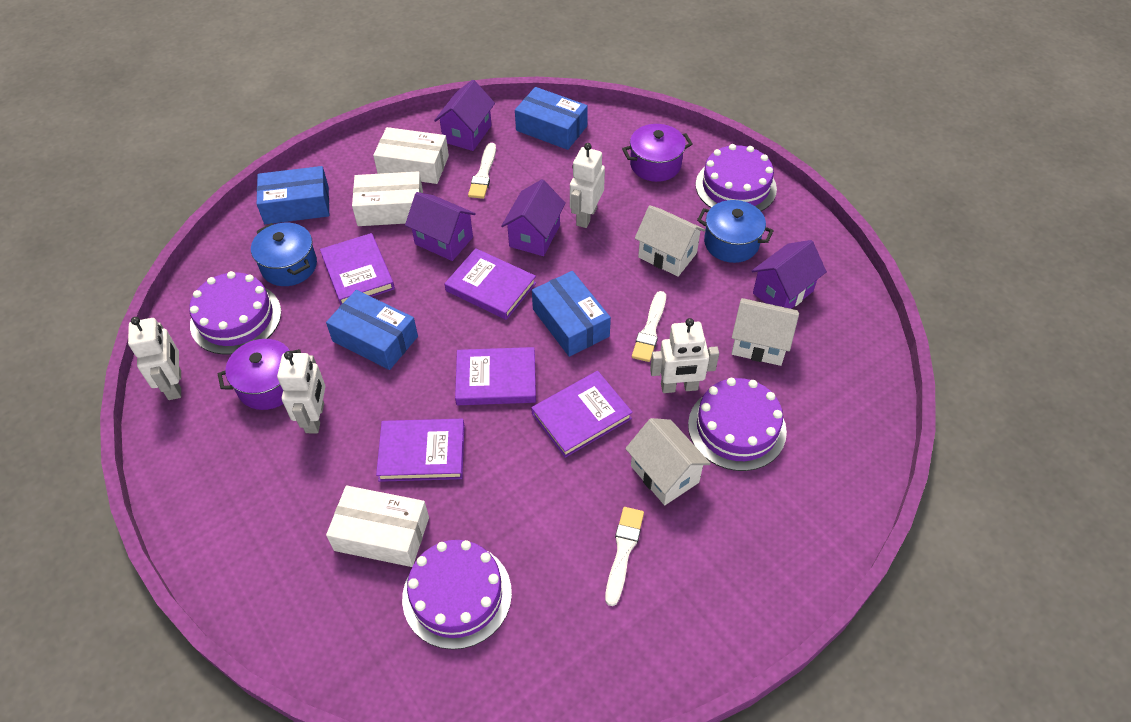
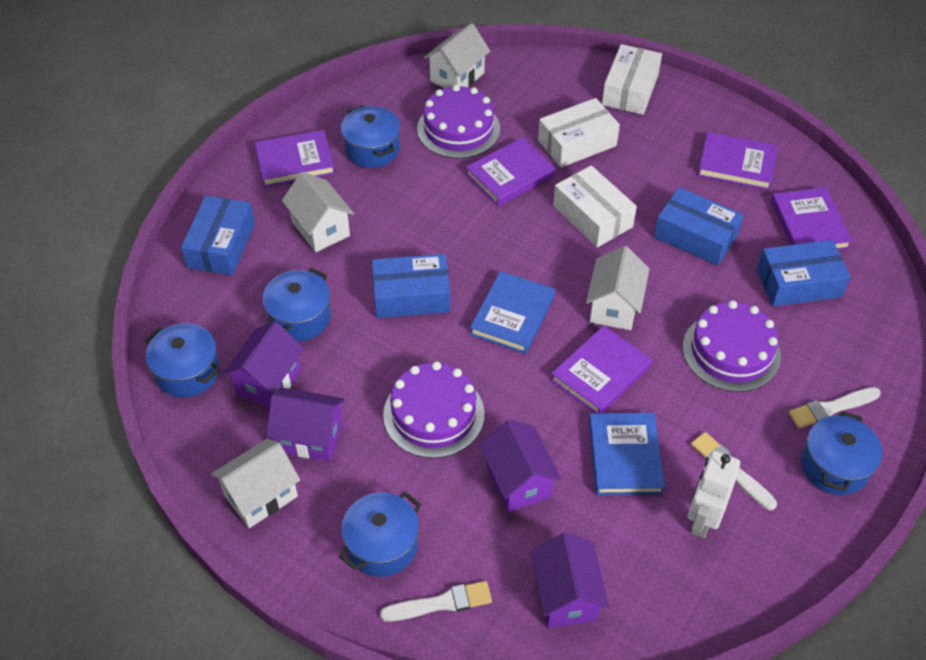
blue book: 0 -> 2
blue pot: 2 -> 5
purple cake: 4 -> 3
purple pot: 2 -> 0
white house: 3 -> 4
white robot: 4 -> 1

